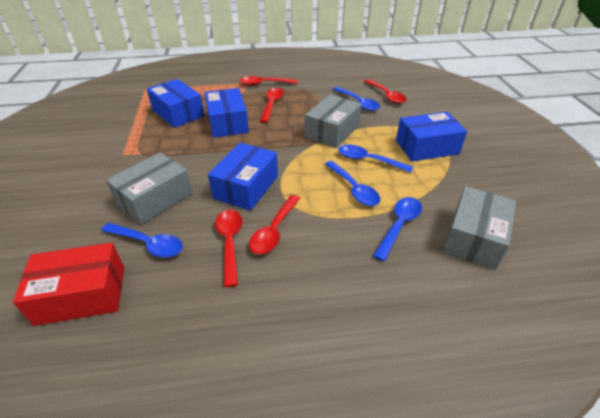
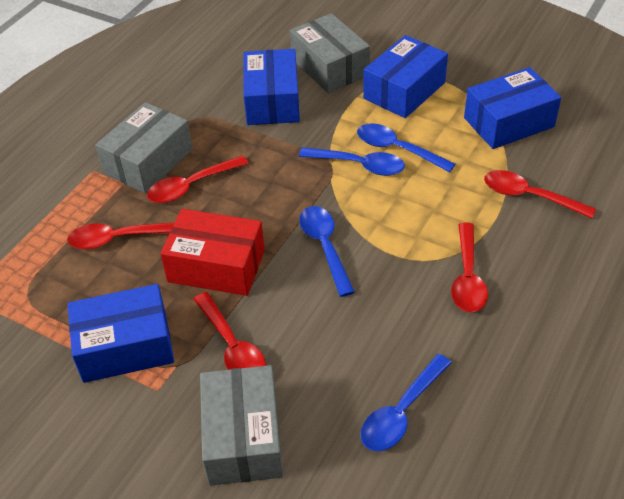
blue spoon: 5 -> 4

